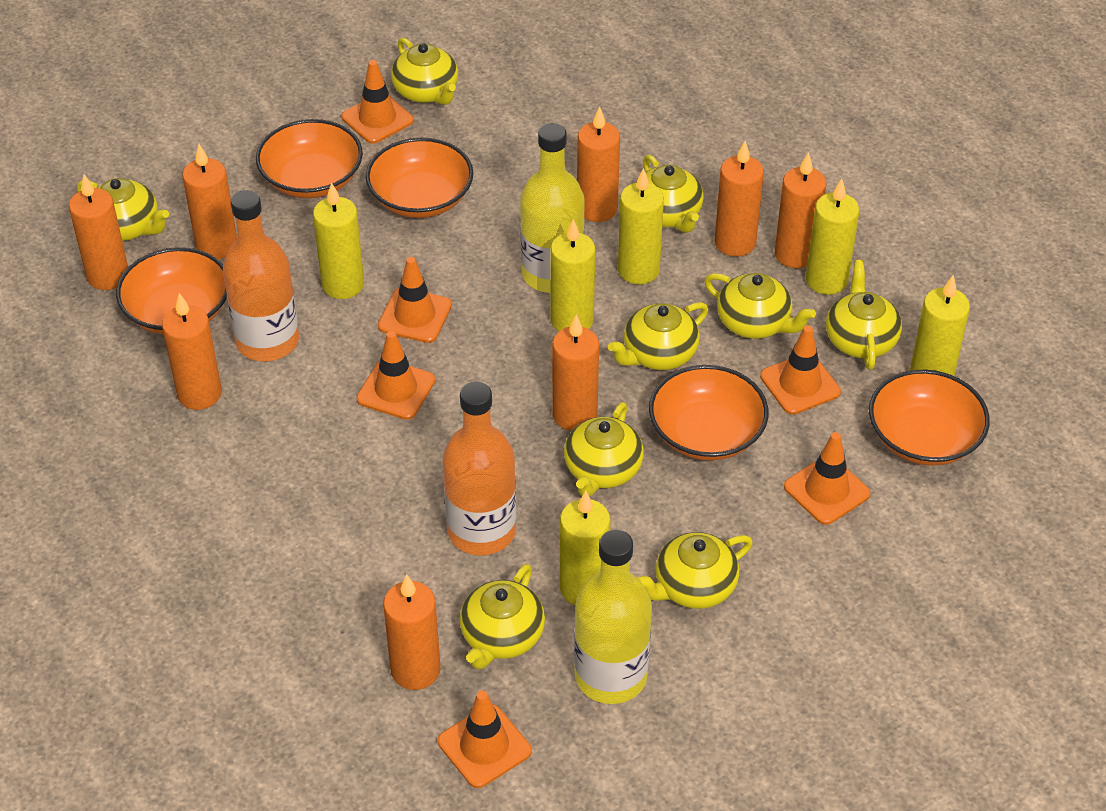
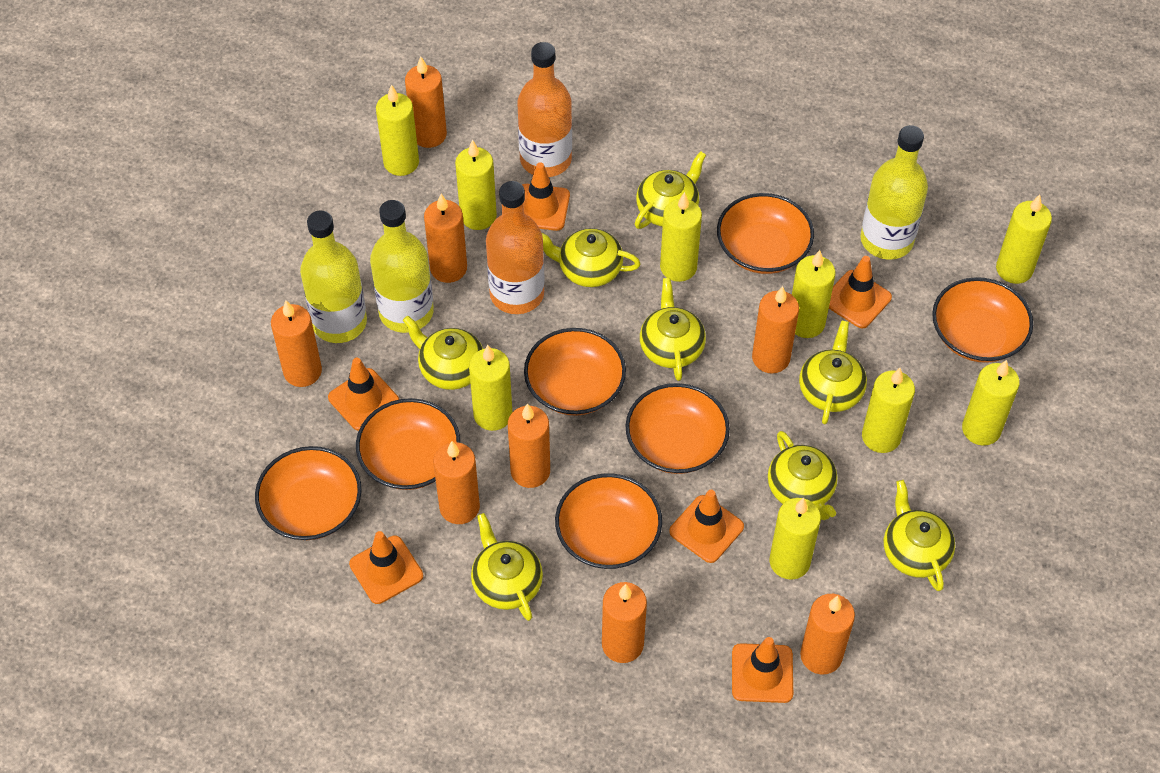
orange bowl: 5 -> 7
yellow bottle: 2 -> 3
yellow candle: 6 -> 9
yellow teapot: 9 -> 8

